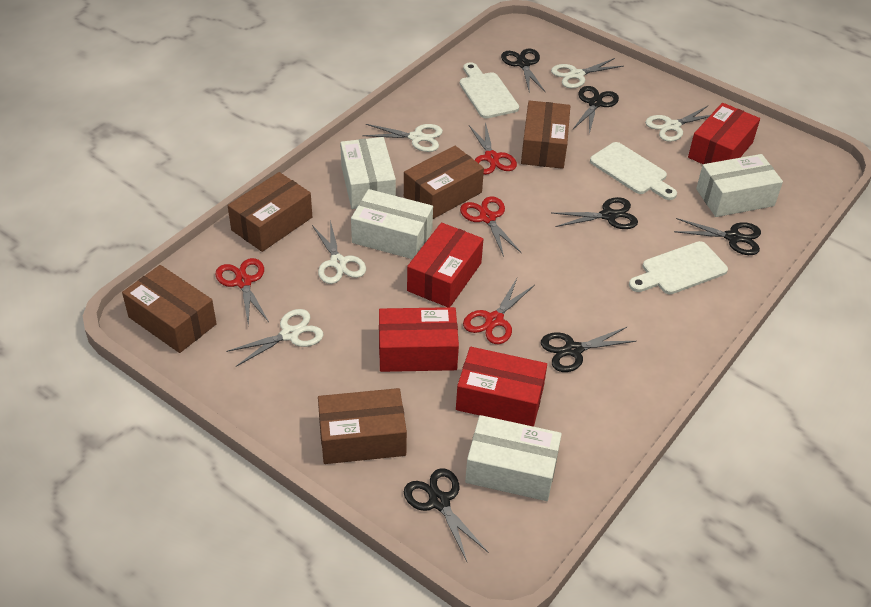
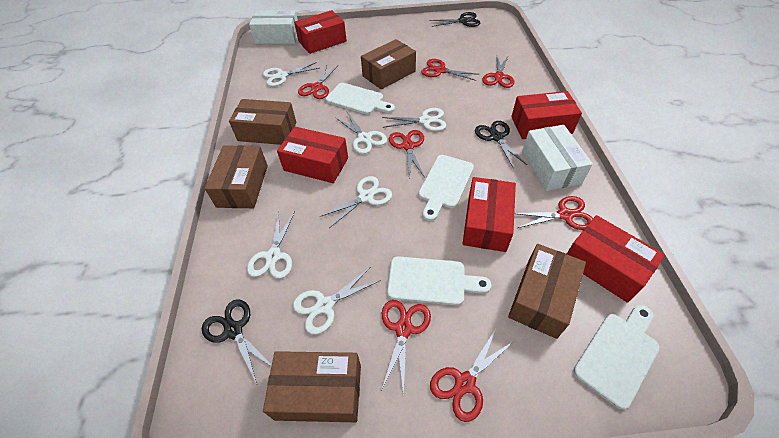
black scissors: 6 -> 3
red box: 4 -> 5
red scissors: 4 -> 7
white box: 4 -> 2
white cutting board: 3 -> 4
white scissors: 5 -> 6

